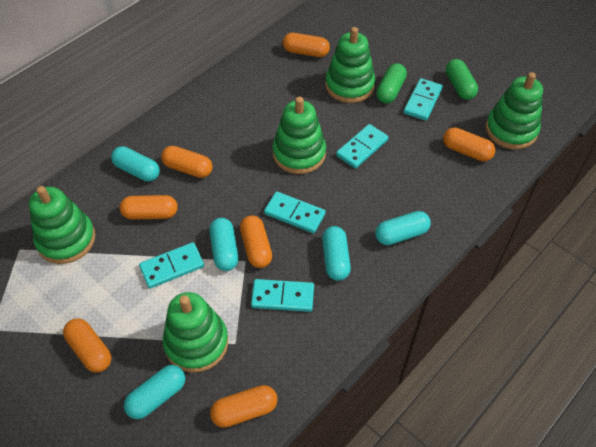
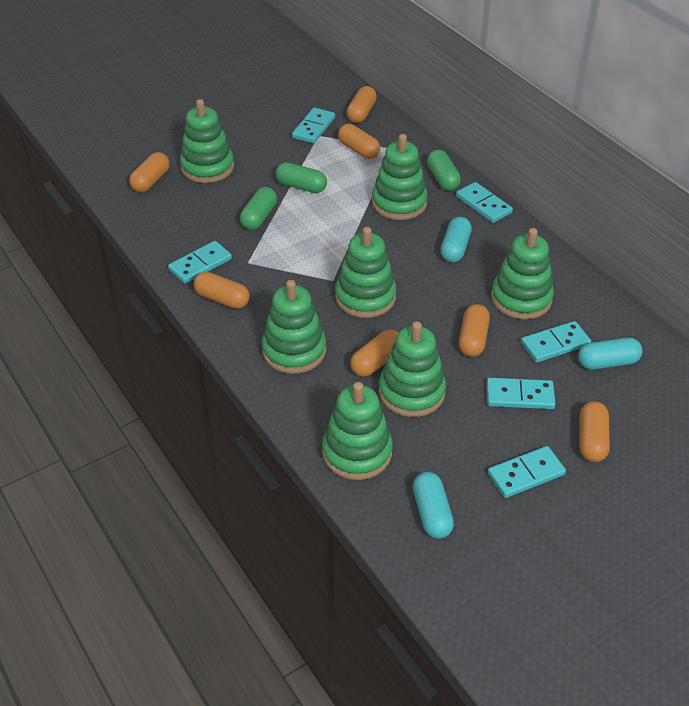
green capsule: 2 -> 3
green stacking toy: 5 -> 7
turquoise capsule: 5 -> 3
turquoise domino: 5 -> 6

